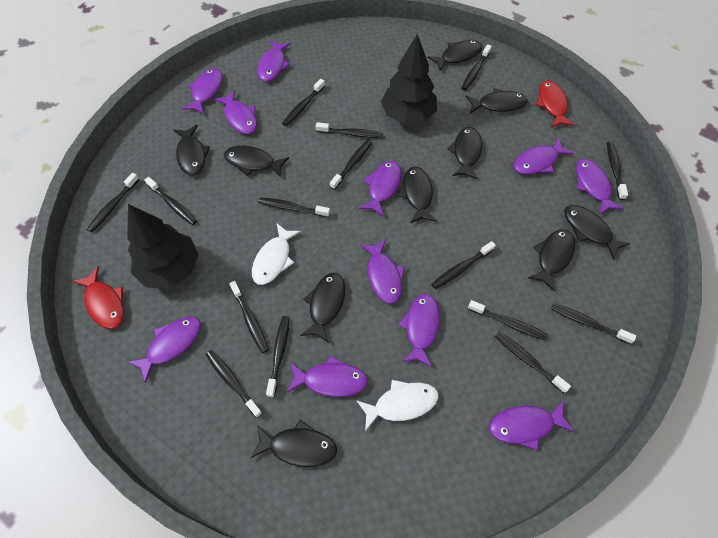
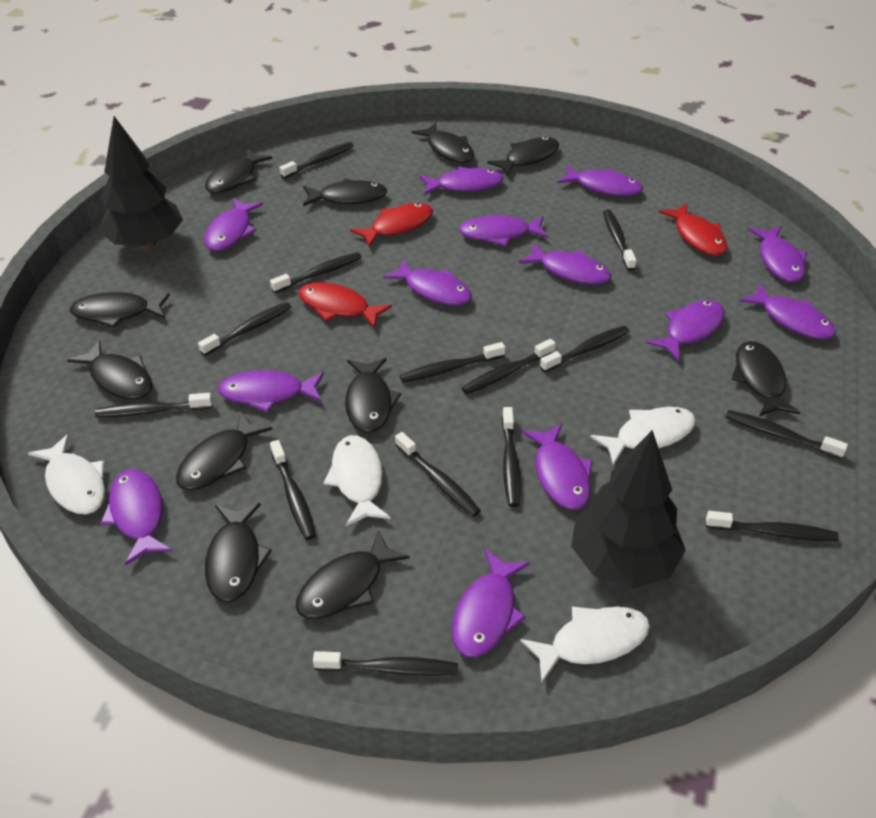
black fish: 10 -> 11
black toothbrush: 15 -> 14
purple fish: 11 -> 13
red fish: 2 -> 3
white fish: 2 -> 4

